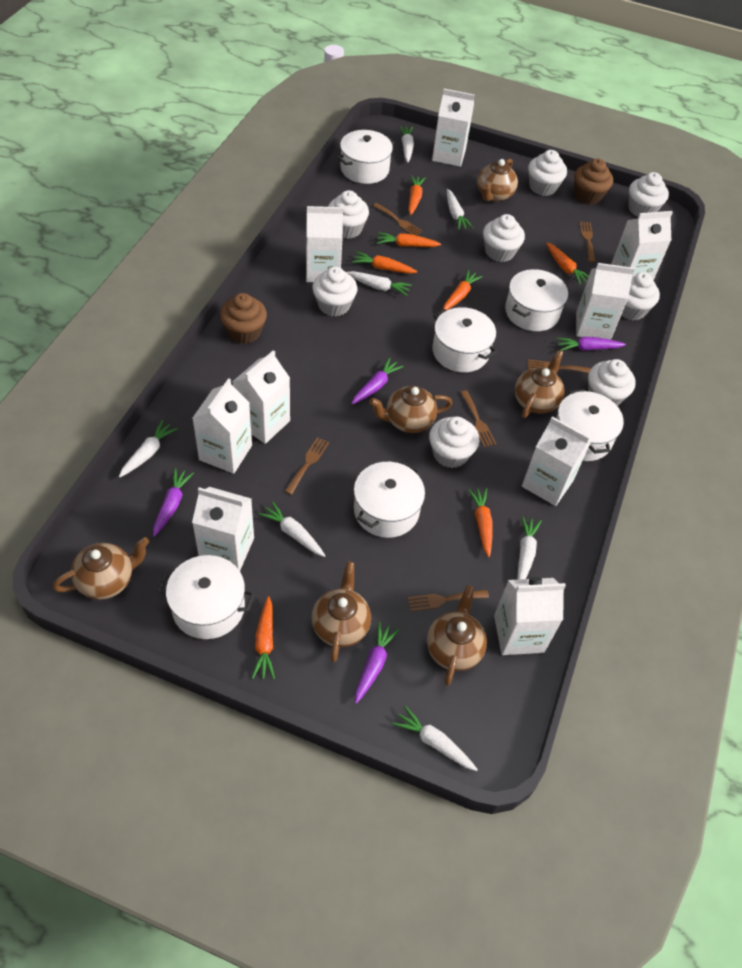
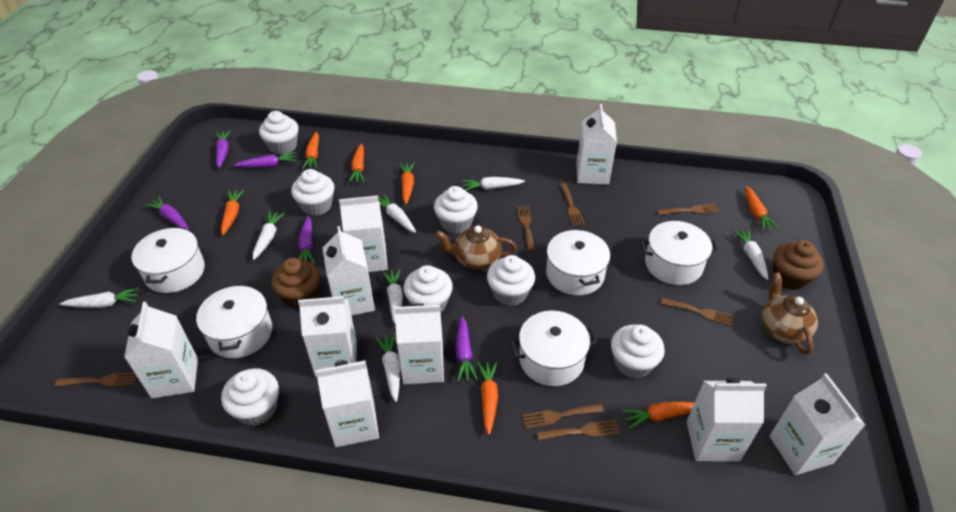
brown fork: 6 -> 7
brown teapot: 6 -> 2
purple carrot: 4 -> 5
white cupcake: 8 -> 7
white pot: 6 -> 5

